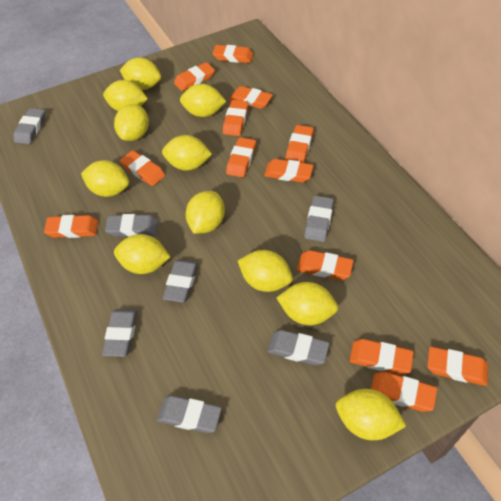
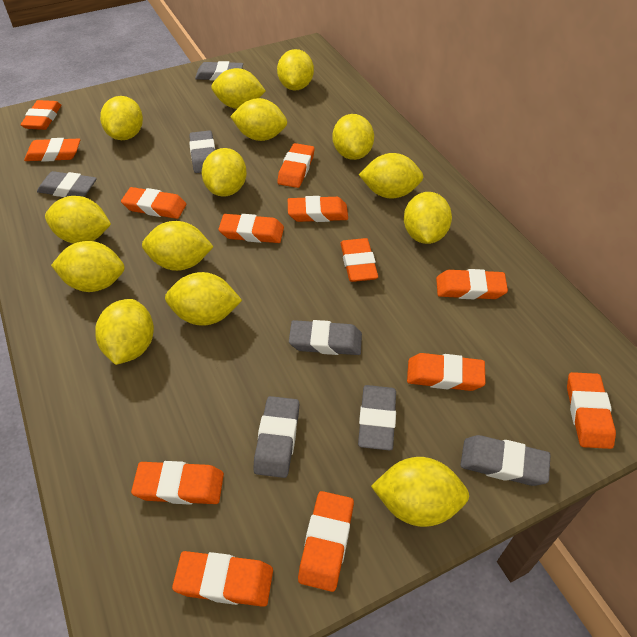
yellow lemon: 11 -> 14

